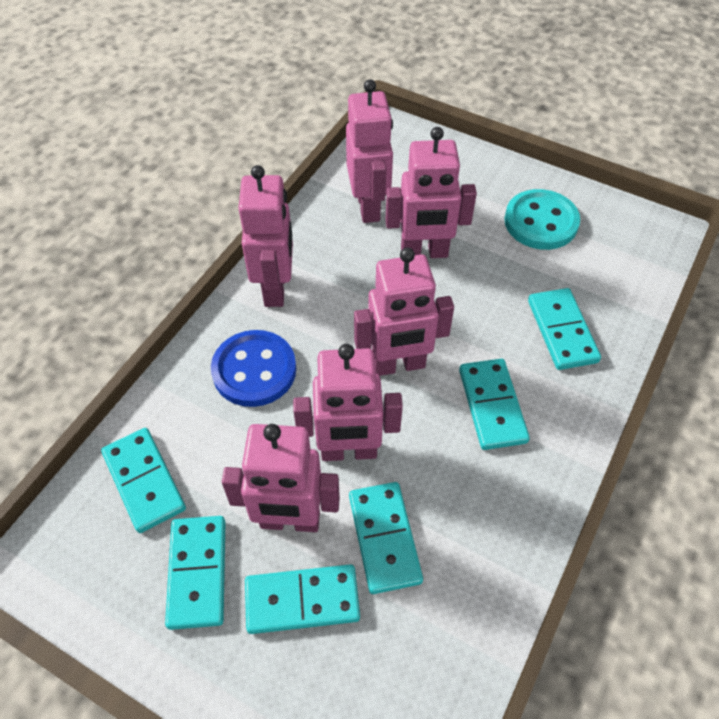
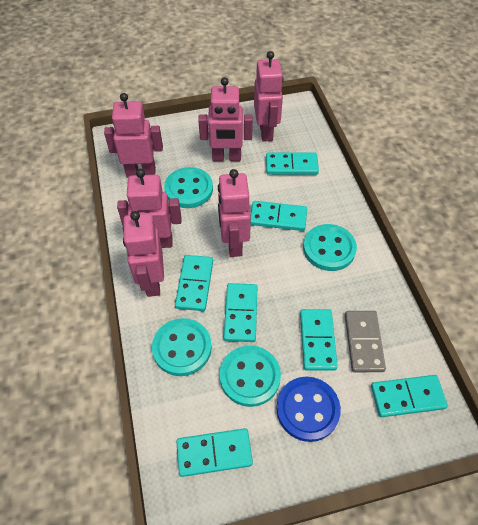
grey domino: 0 -> 1
turquoise button: 1 -> 4
turquoise domino: 6 -> 7

